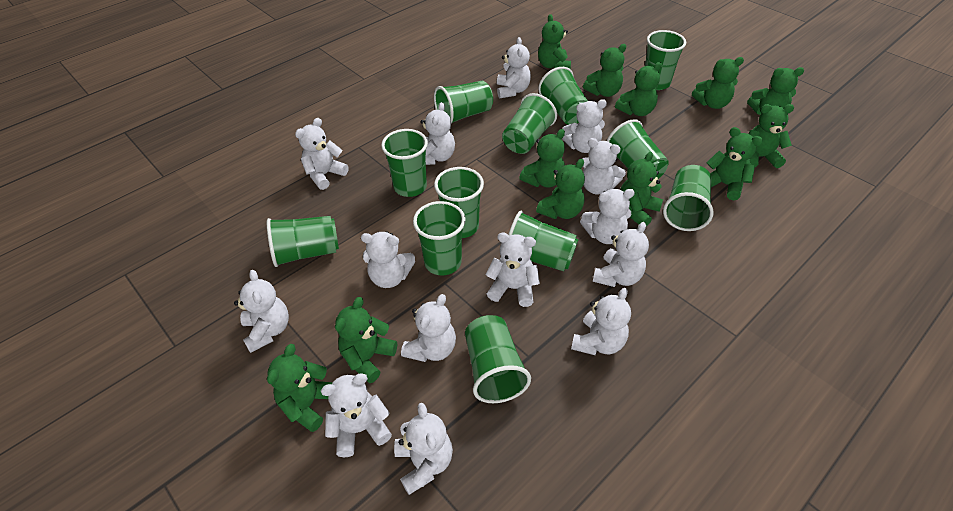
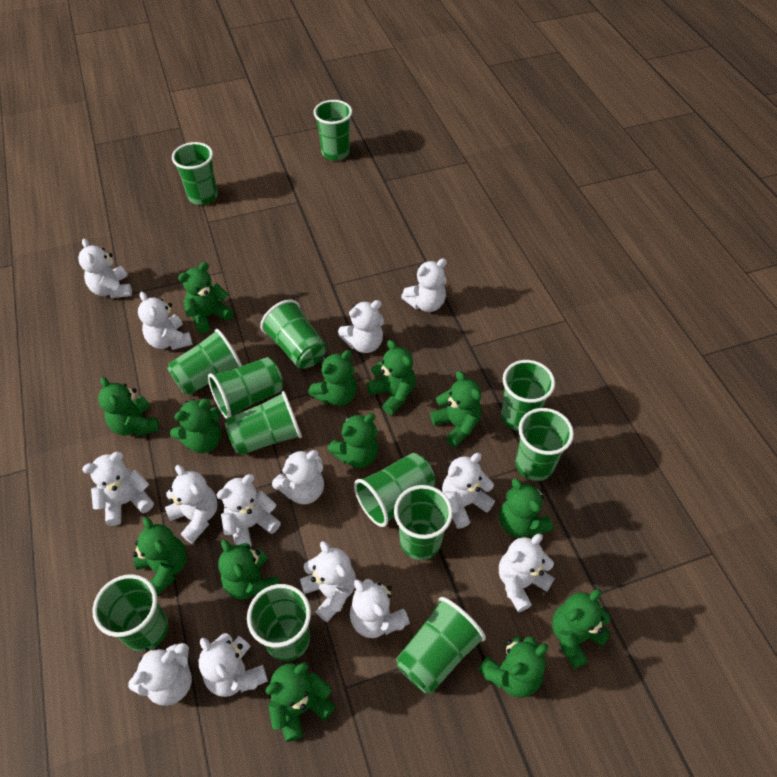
green cup: 12 -> 13
green teddy bear: 12 -> 13

